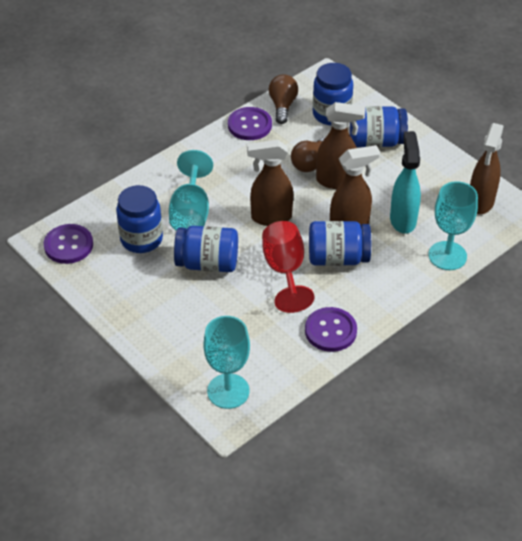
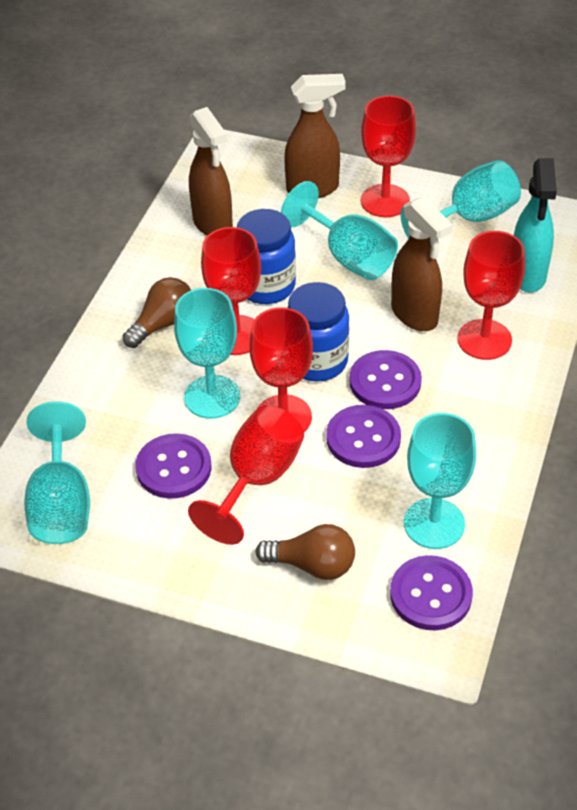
blue jar: 5 -> 2
brown spray bottle: 4 -> 3
purple button: 3 -> 4
red goblet: 1 -> 5
turquoise goblet: 3 -> 5

